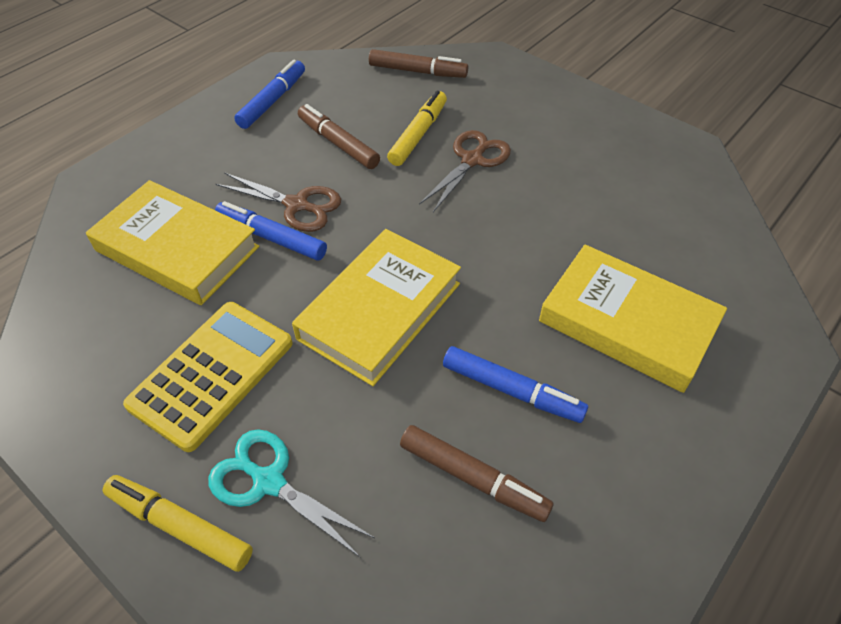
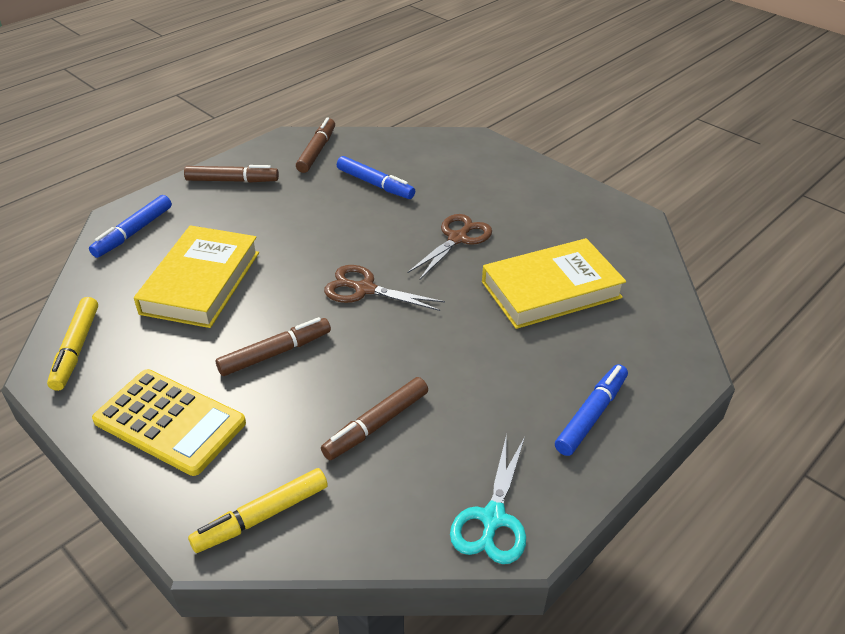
brown marker: 3 -> 4
yellow book: 3 -> 2

